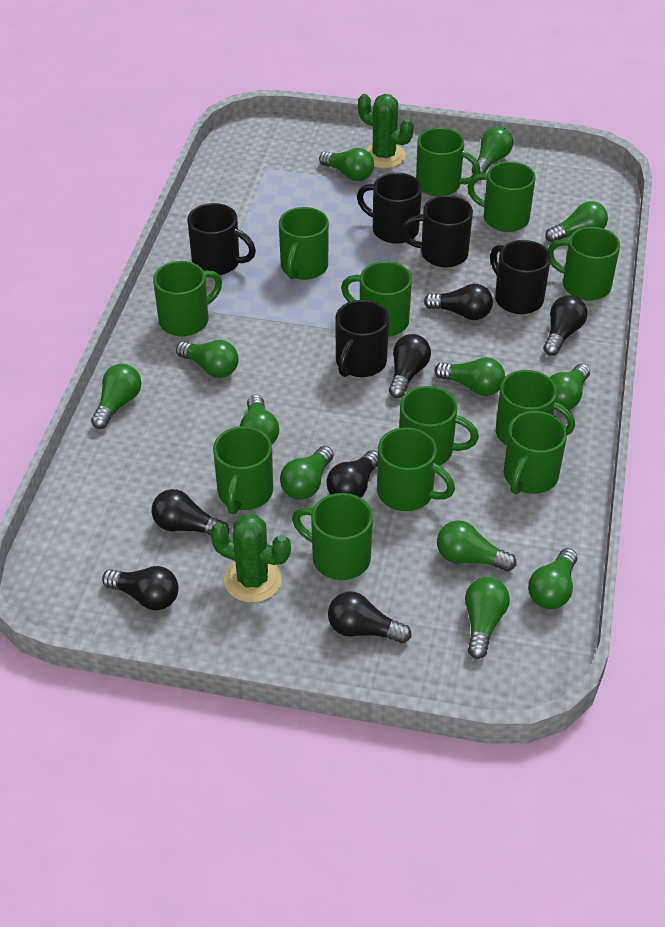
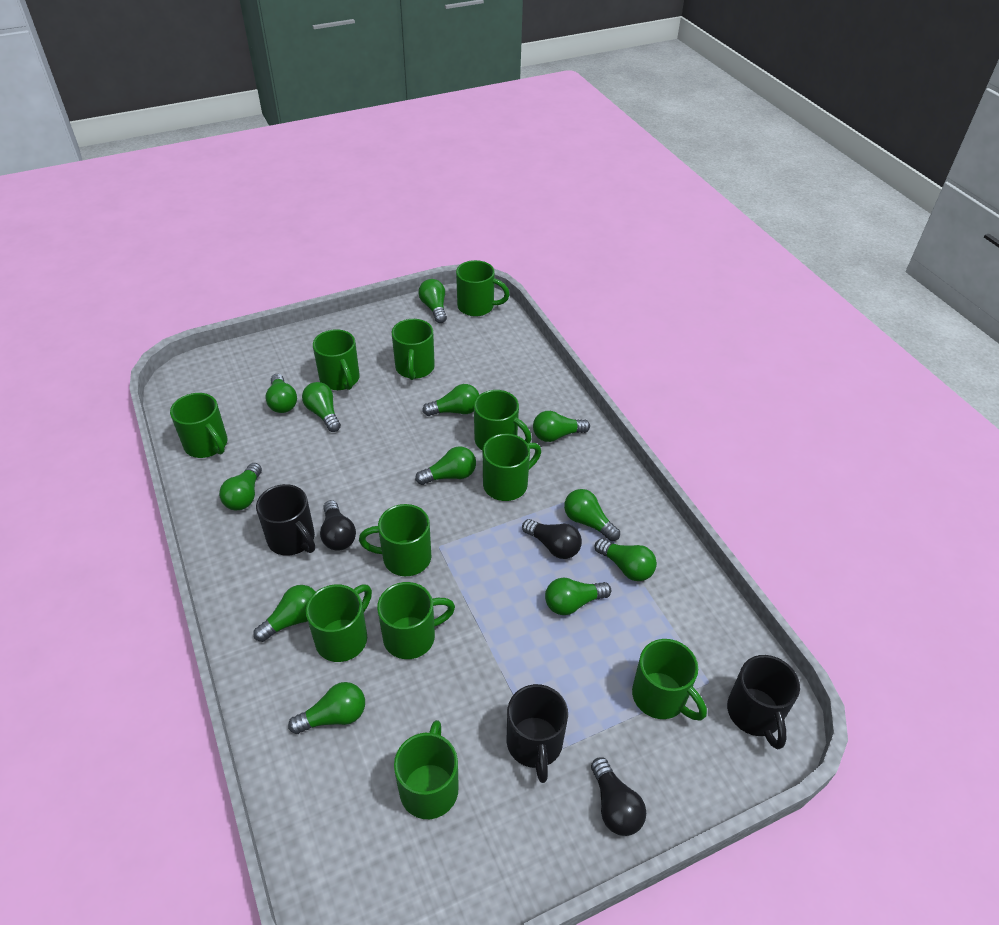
black light bulb: 7 -> 3
black mug: 5 -> 3
green cactus: 2 -> 0
green mug: 12 -> 11

